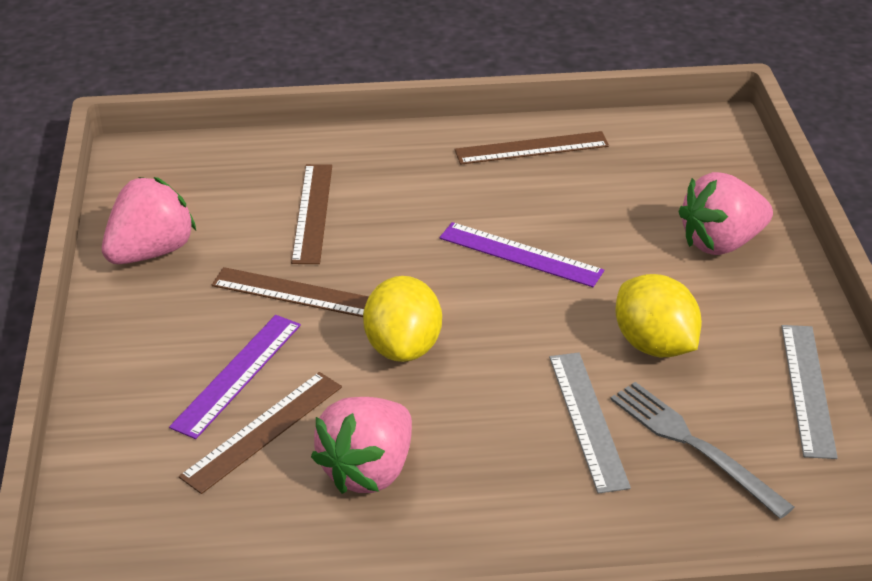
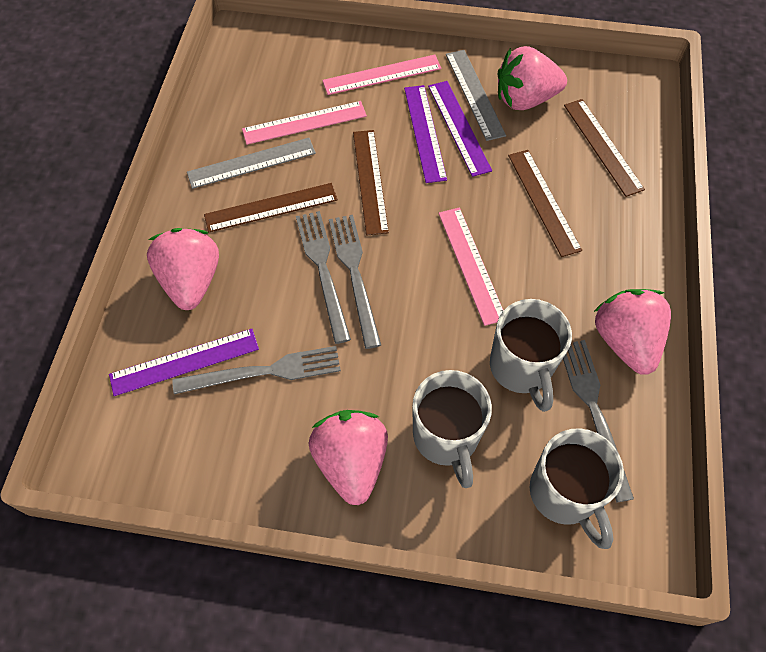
grey fork: 1 -> 4
grey mug: 0 -> 3
pink ruler: 0 -> 3
pink strawberry: 3 -> 4
purple ruler: 2 -> 3
yellow lemon: 2 -> 0

